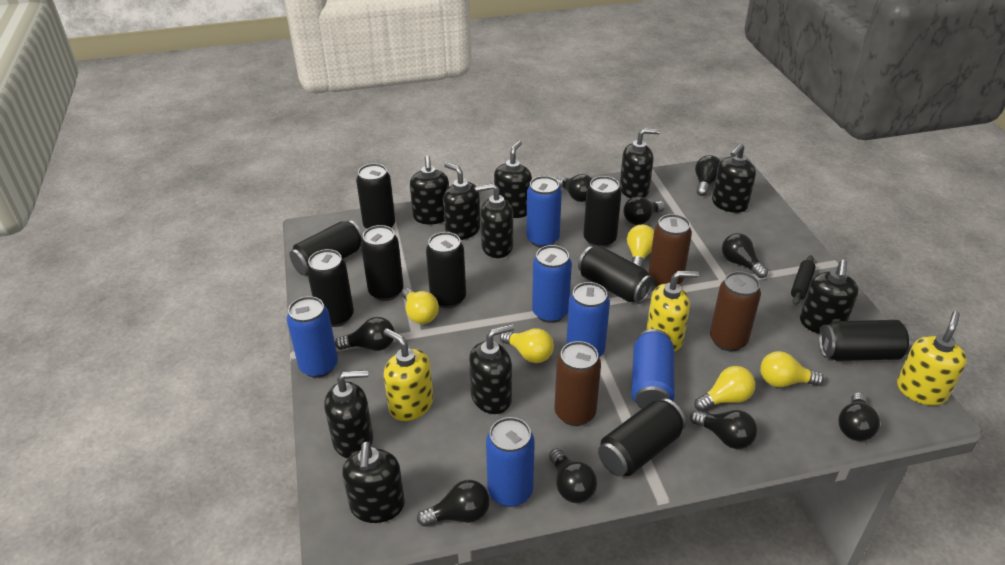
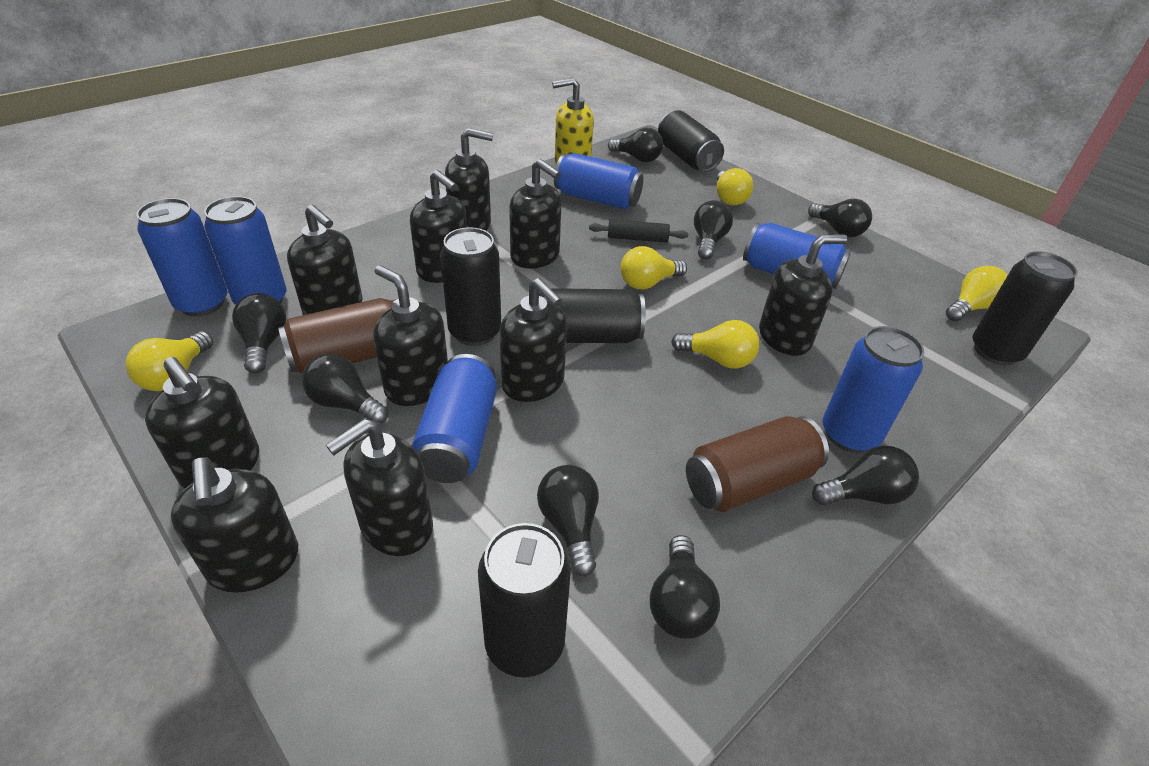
black can: 9 -> 5
black light bulb: 9 -> 8
brown can: 3 -> 2
yellow soap dispenser: 3 -> 1

